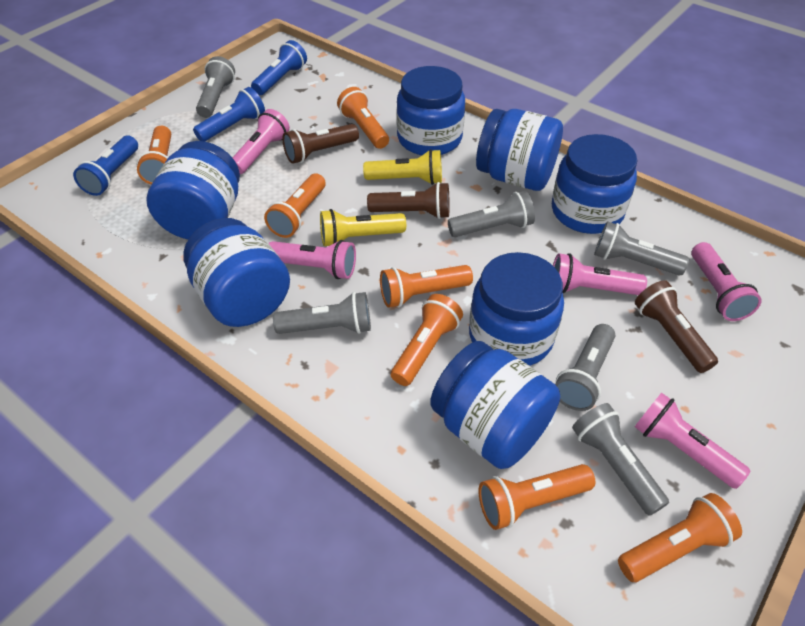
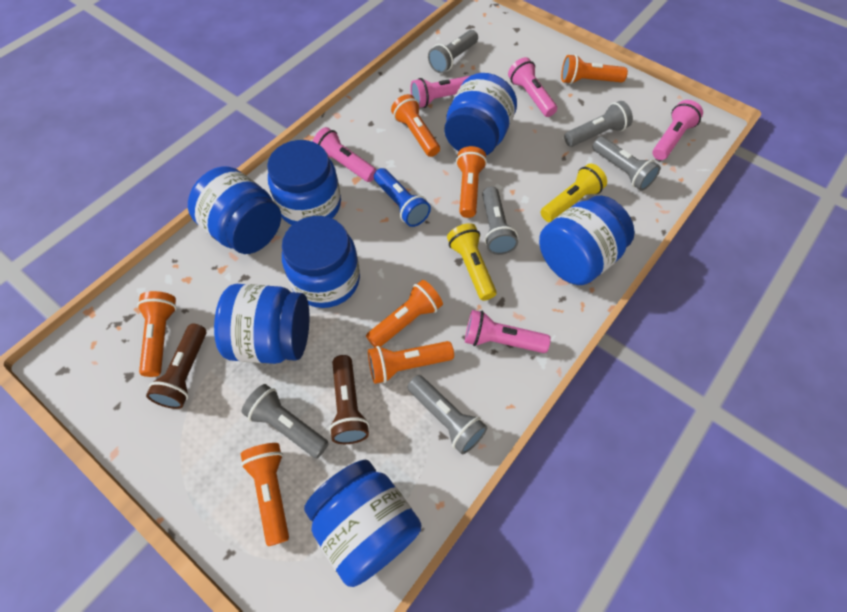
blue flashlight: 3 -> 1
brown flashlight: 3 -> 2

